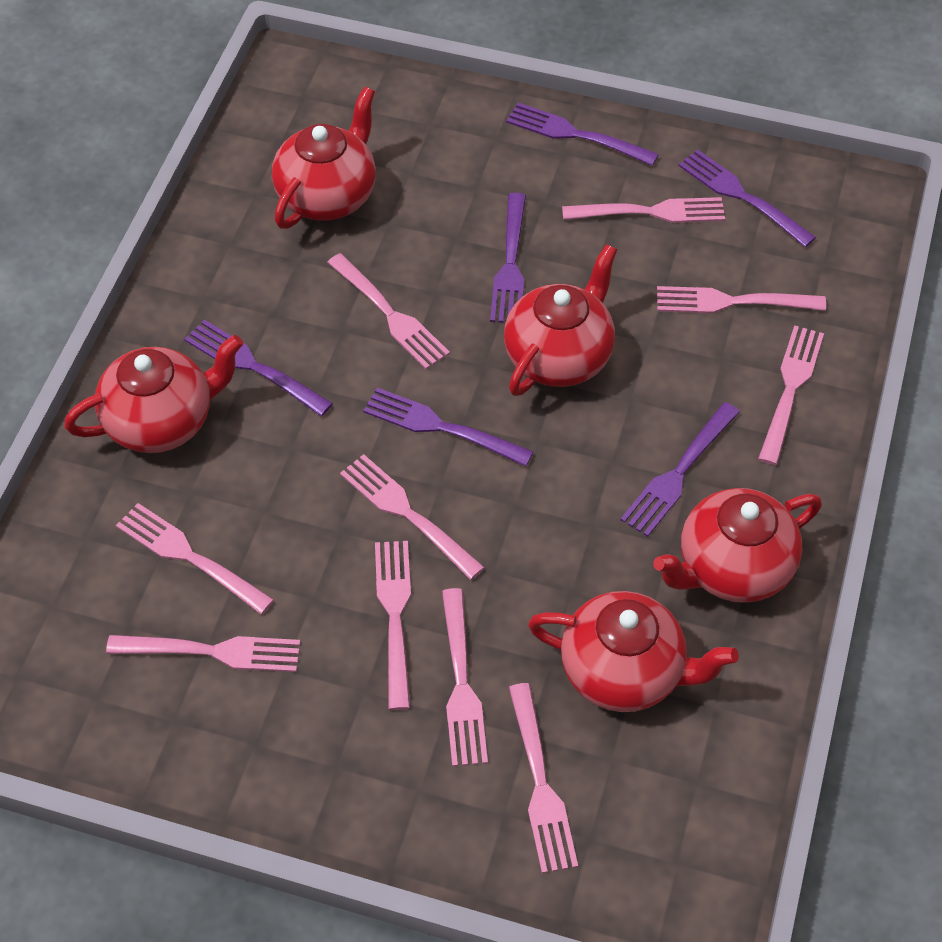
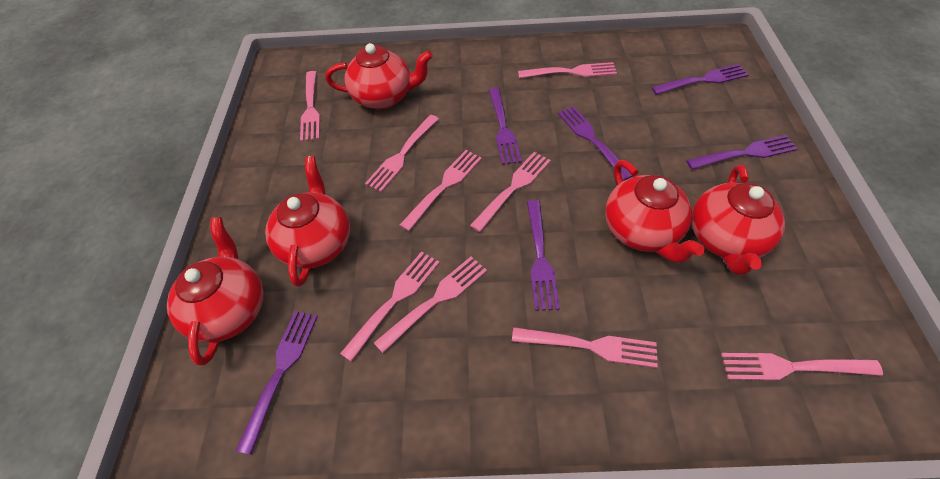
pink fork: 10 -> 9

